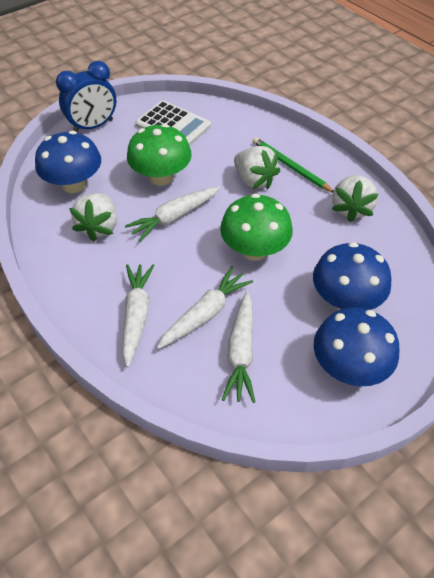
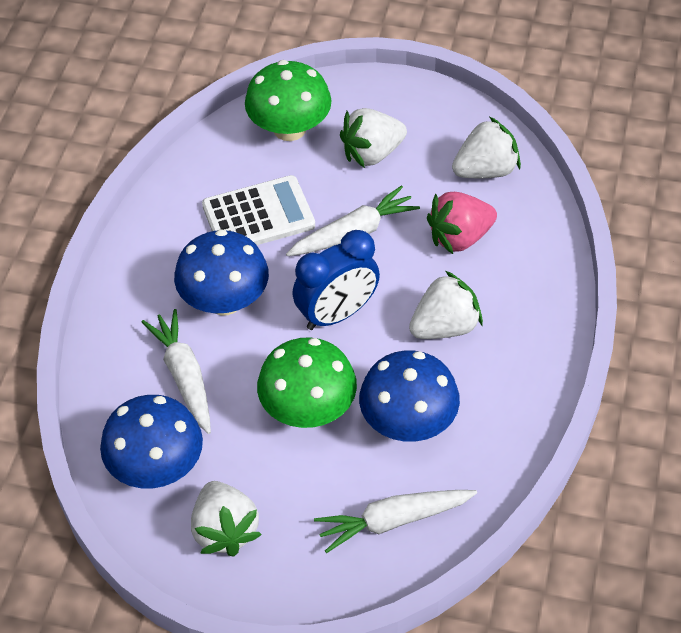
green pencil: 1 -> 0
pink strawberry: 0 -> 1
white carrot: 4 -> 3
white strawberry: 3 -> 4

